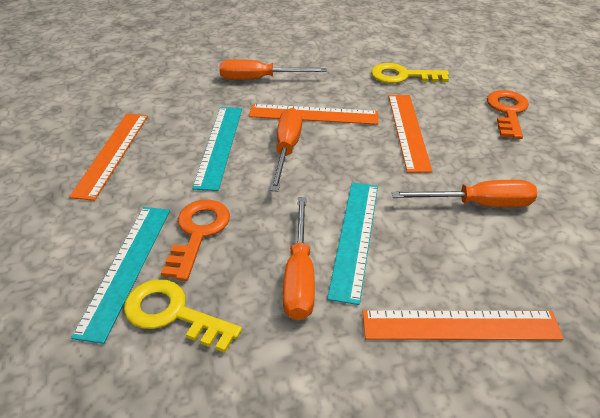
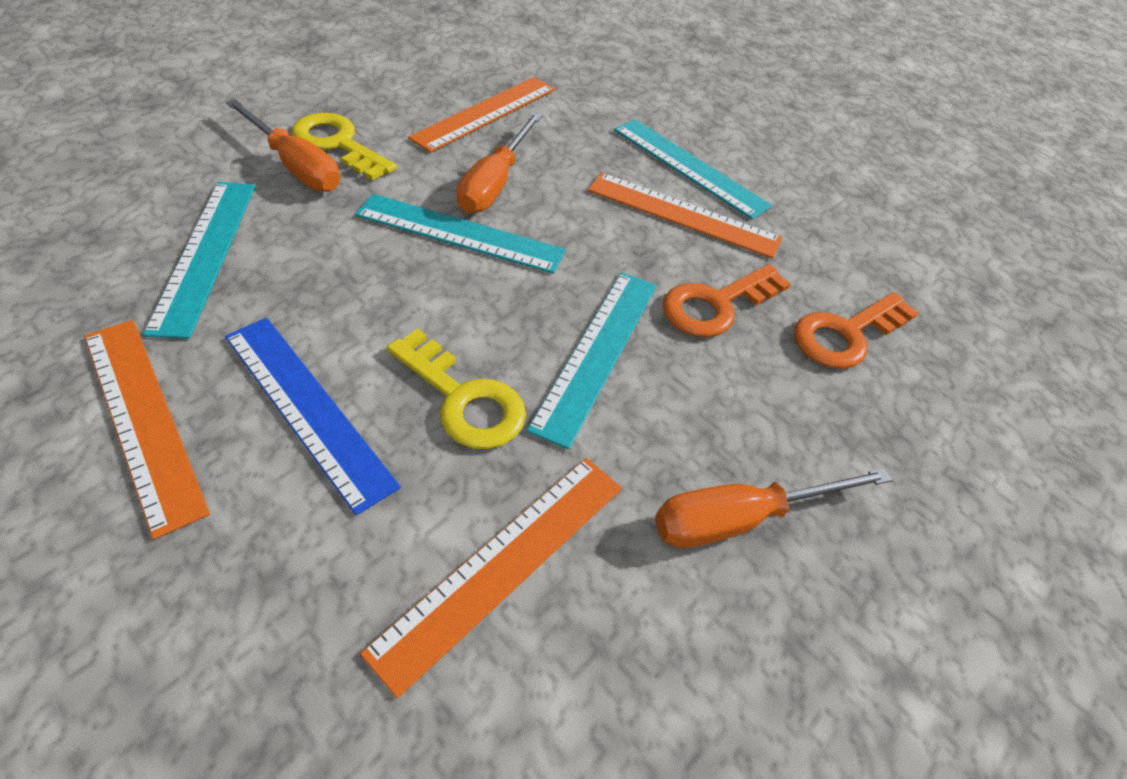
blue ruler: 0 -> 1
orange screwdriver: 4 -> 3
turquoise ruler: 3 -> 4

